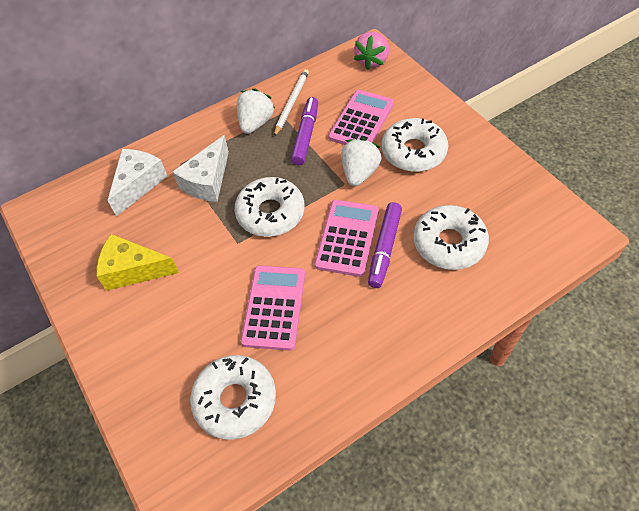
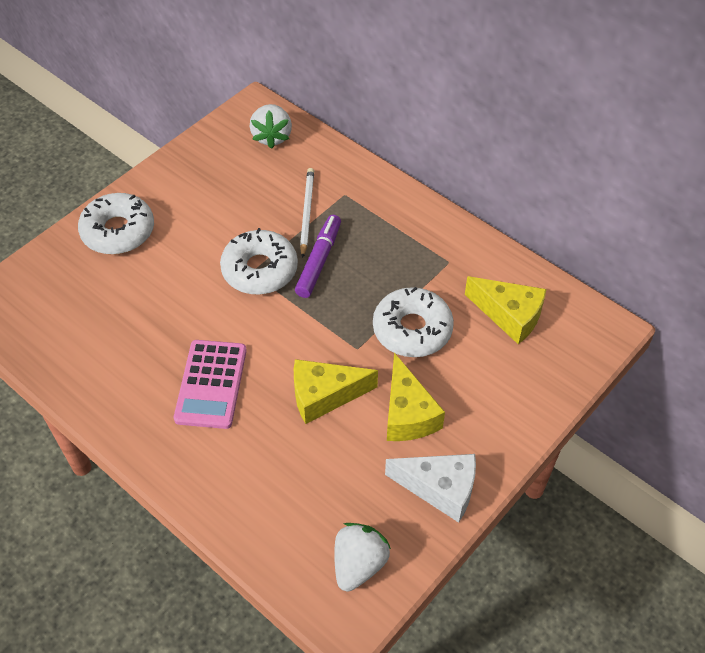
pink calculator: 3 -> 1
pink strawberry: 1 -> 0
purple marker: 2 -> 1
white cheese: 2 -> 1
white donut: 4 -> 3
yellow cheese: 1 -> 3

